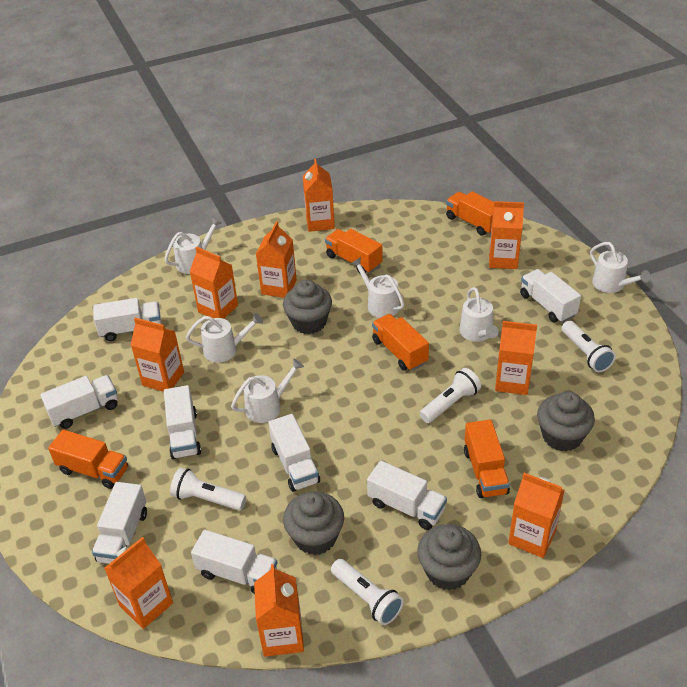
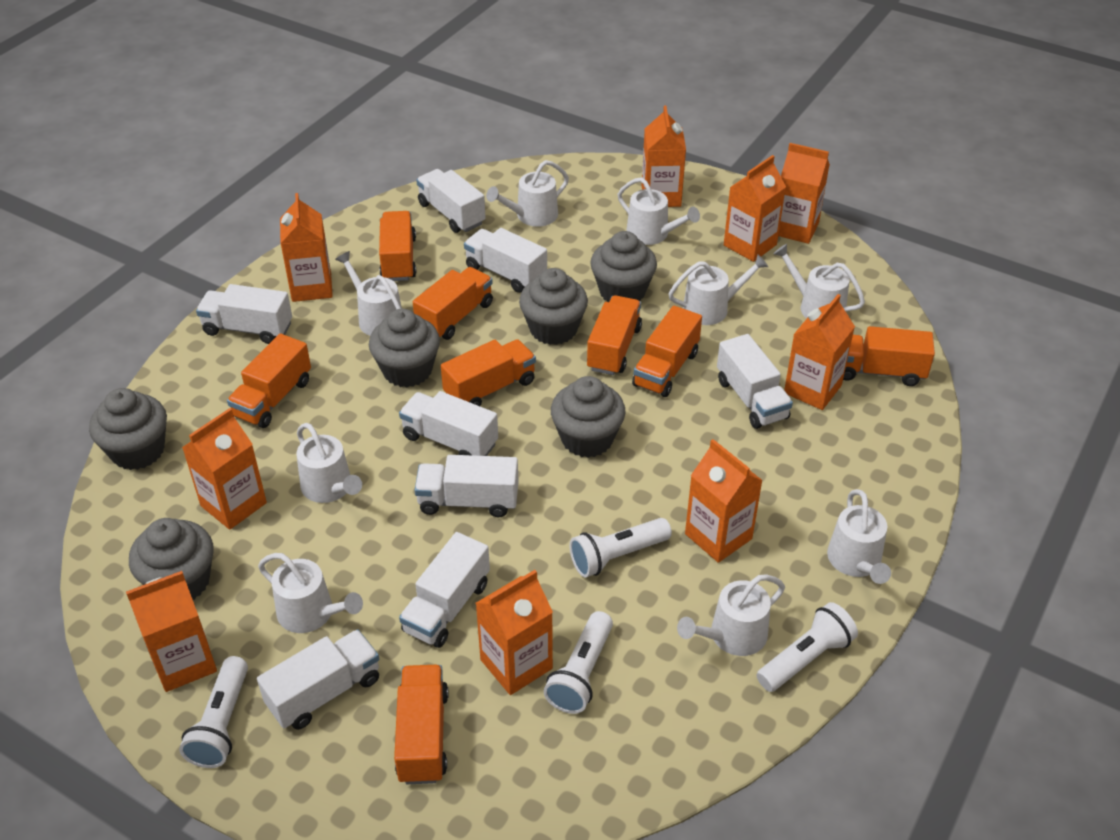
grey cupcake: 4 -> 6
orange truck: 5 -> 8
white watering can: 6 -> 9

